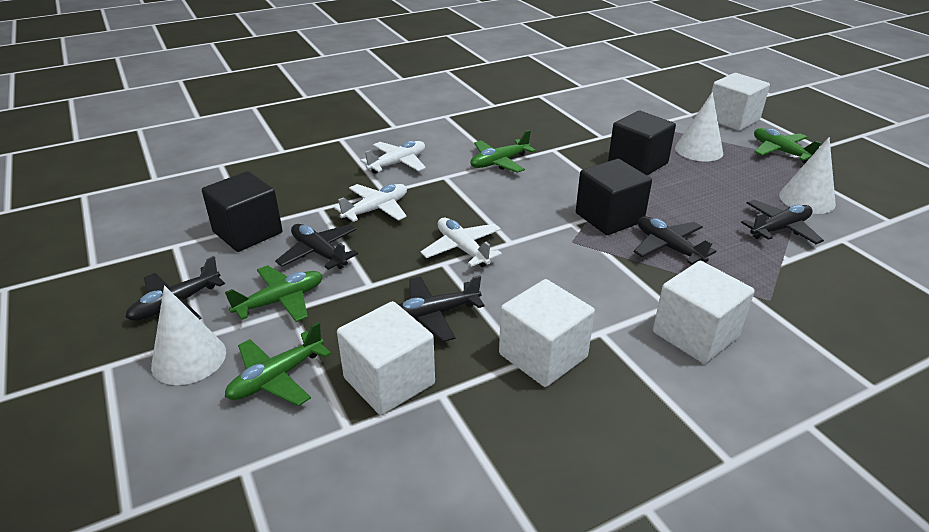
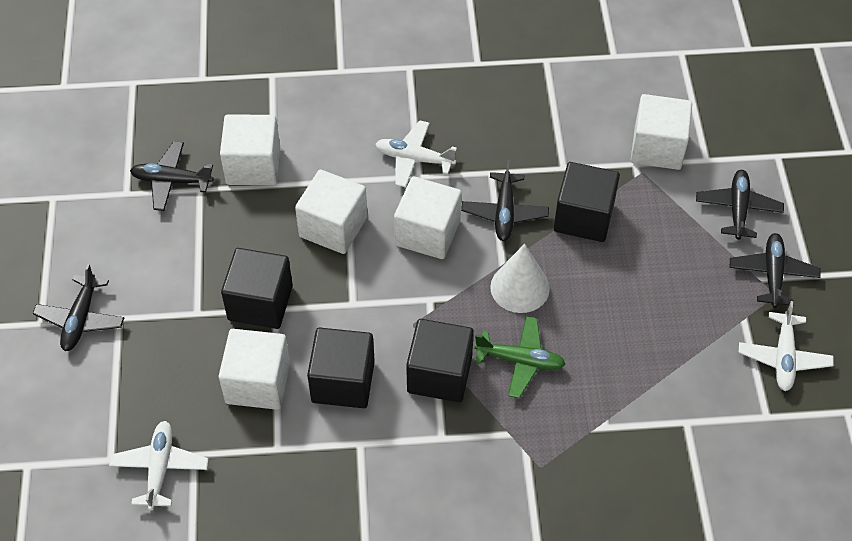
black cube: 3 -> 4
green plane: 4 -> 1
white cone: 3 -> 1
white cube: 4 -> 5

